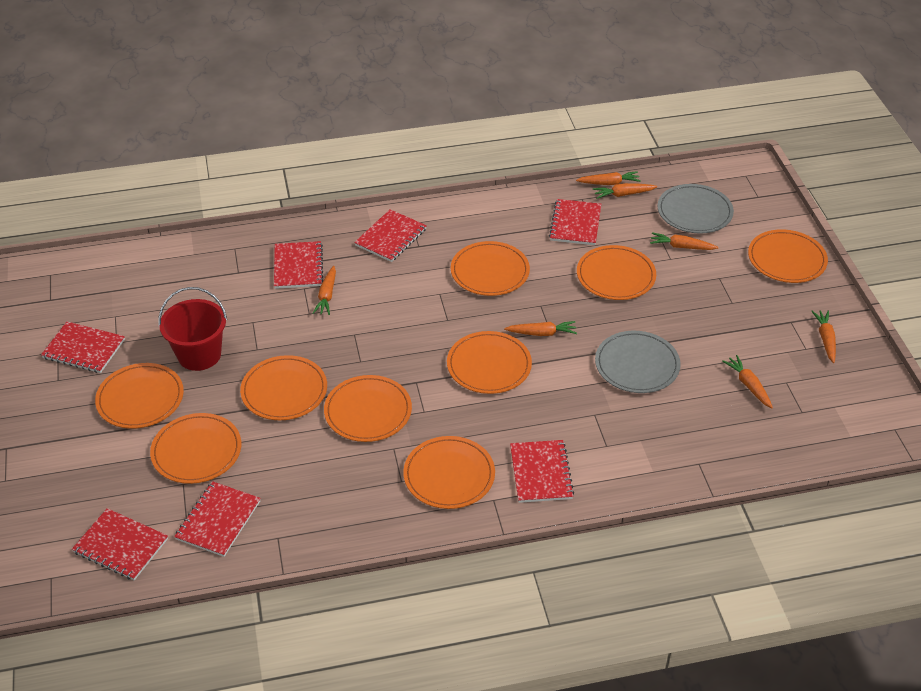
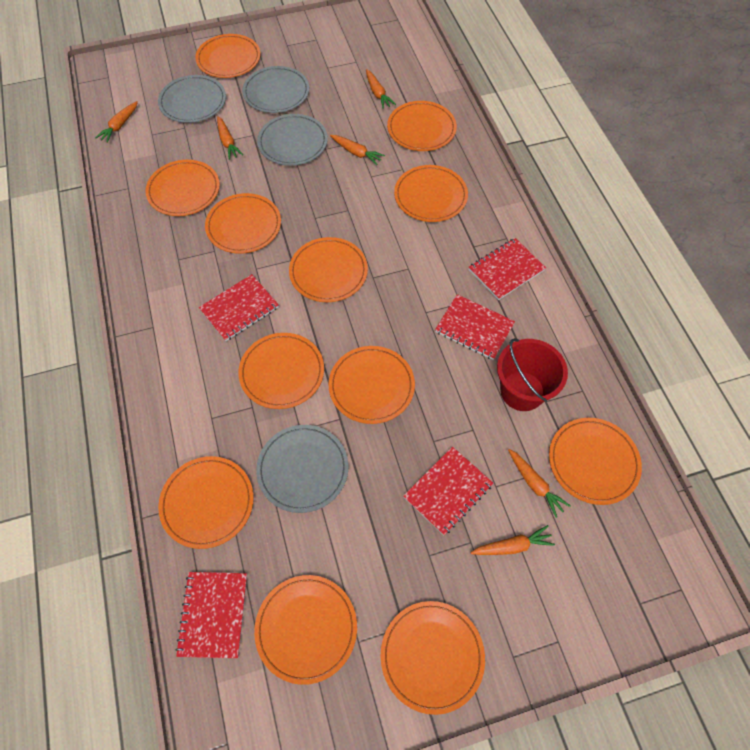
grey plate: 2 -> 4
orange carrot: 7 -> 6
orange plate: 9 -> 12
red notebook: 7 -> 5

